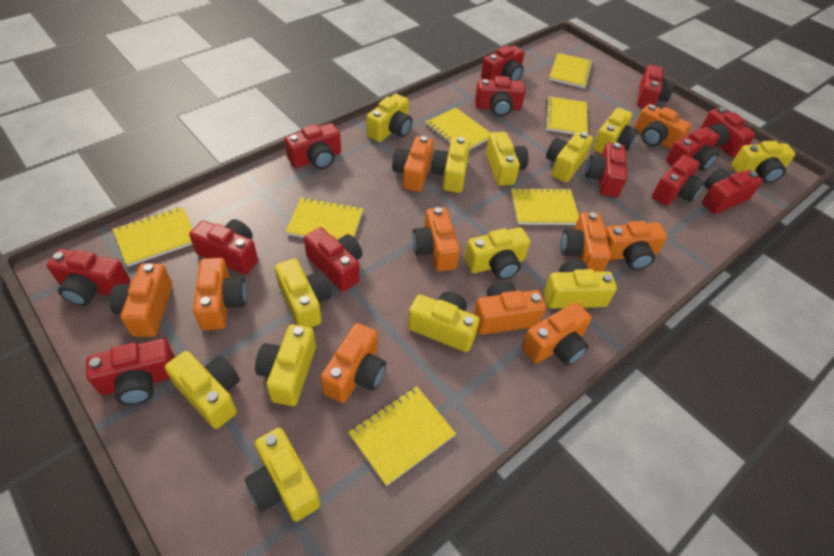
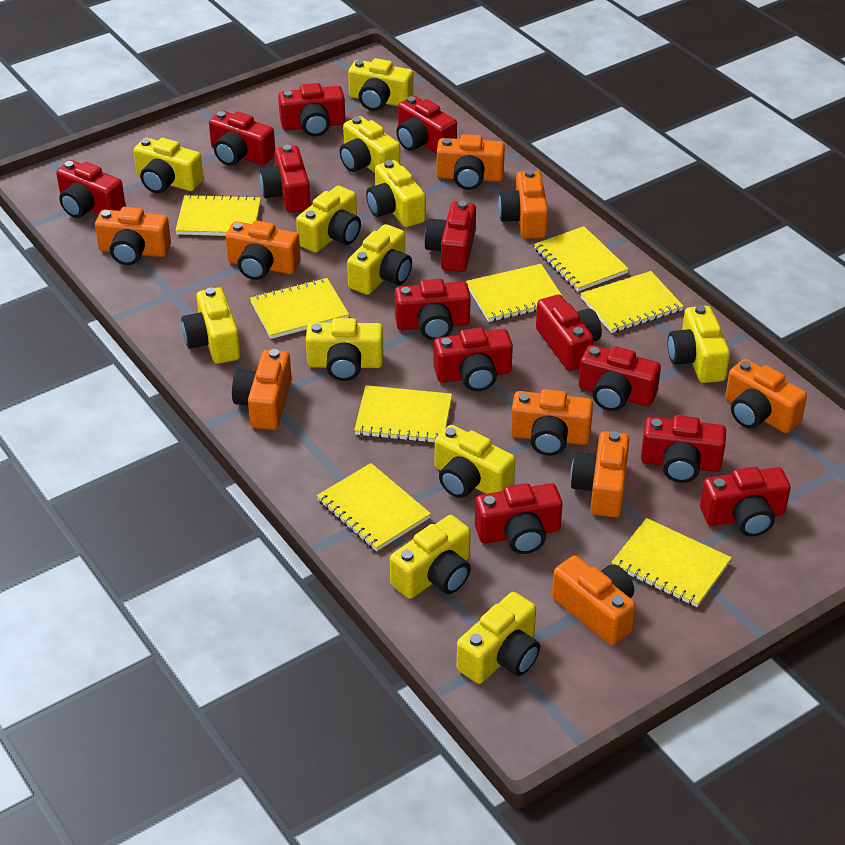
orange camera: 10 -> 9
yellow camera: 13 -> 12
yellow notebook: 7 -> 8

